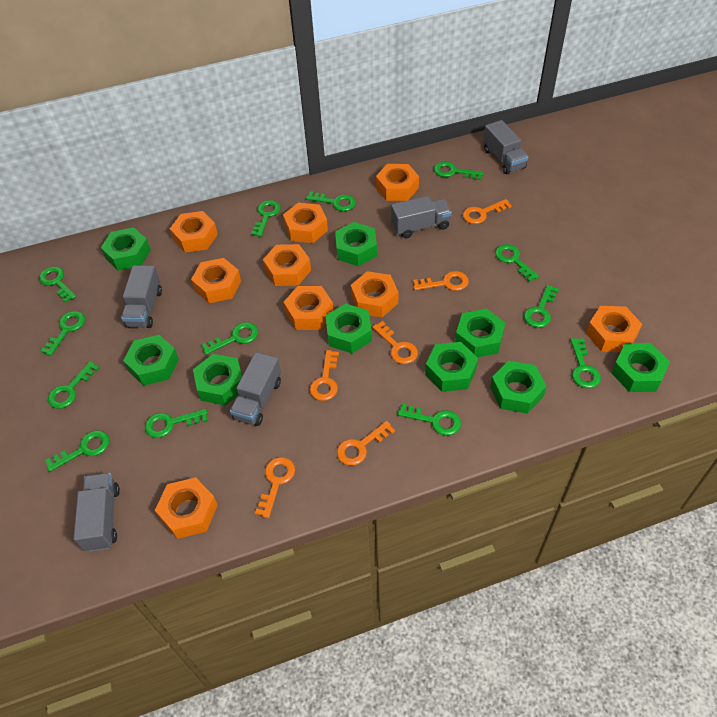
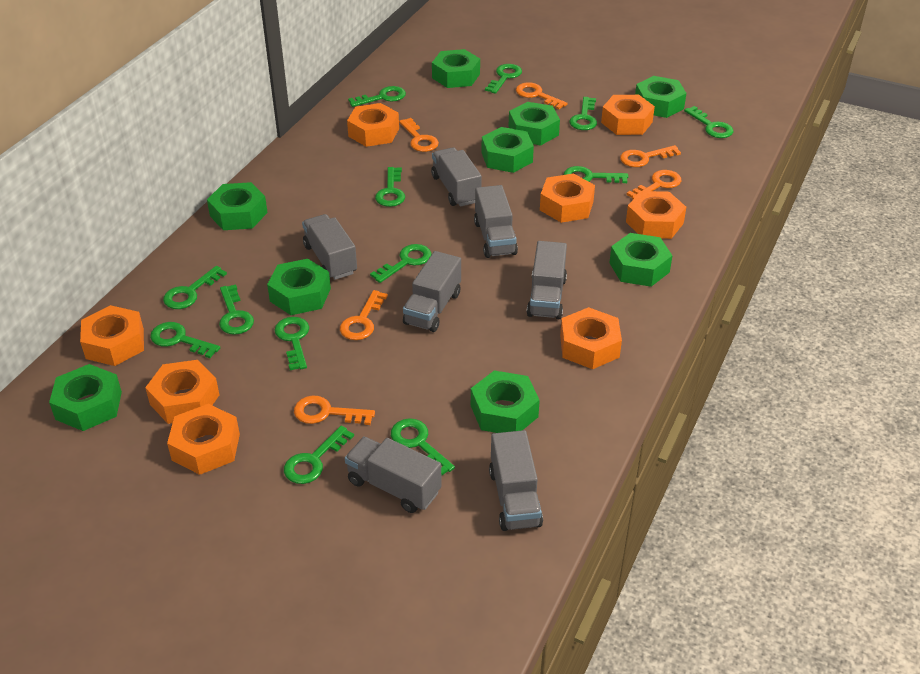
grey truck: 5 -> 7
orange nut: 9 -> 8

